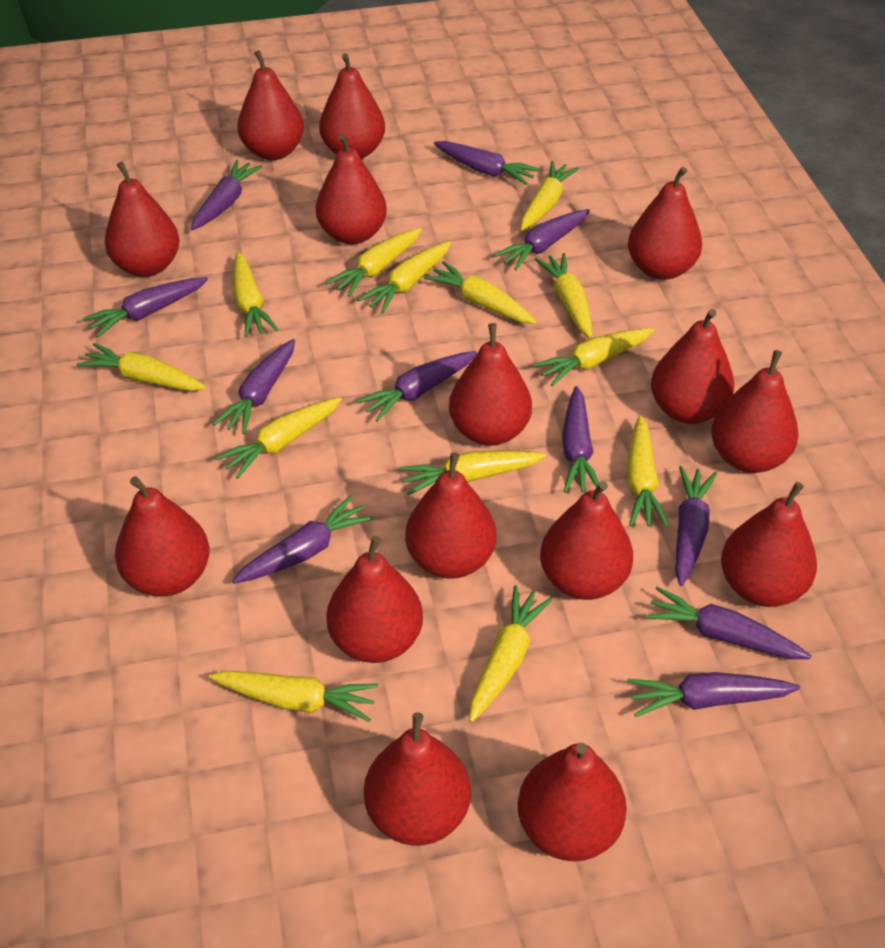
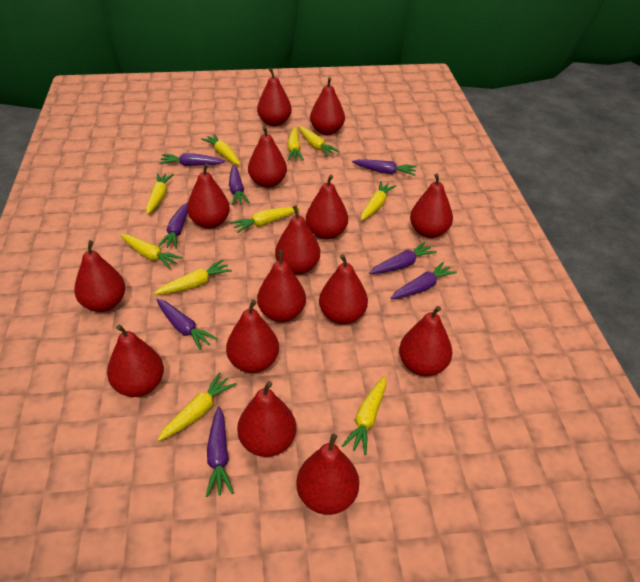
purple carrot: 11 -> 8
yellow carrot: 13 -> 10

